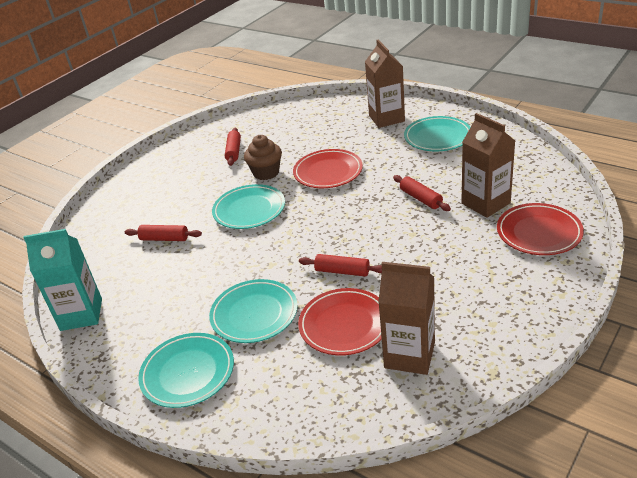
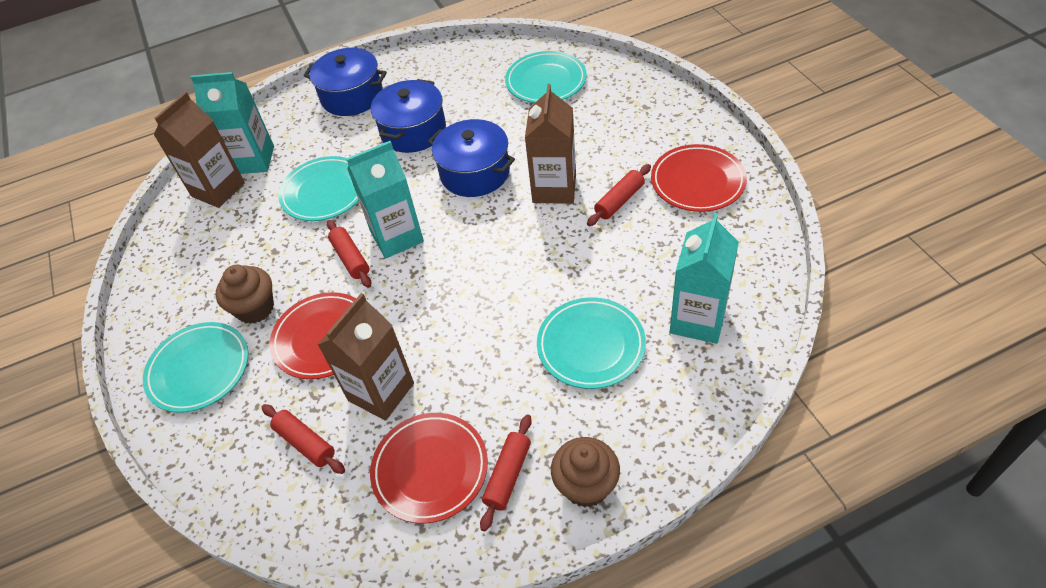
blue pot: 0 -> 3
brown cupcake: 1 -> 2
turquoise carton: 1 -> 3

